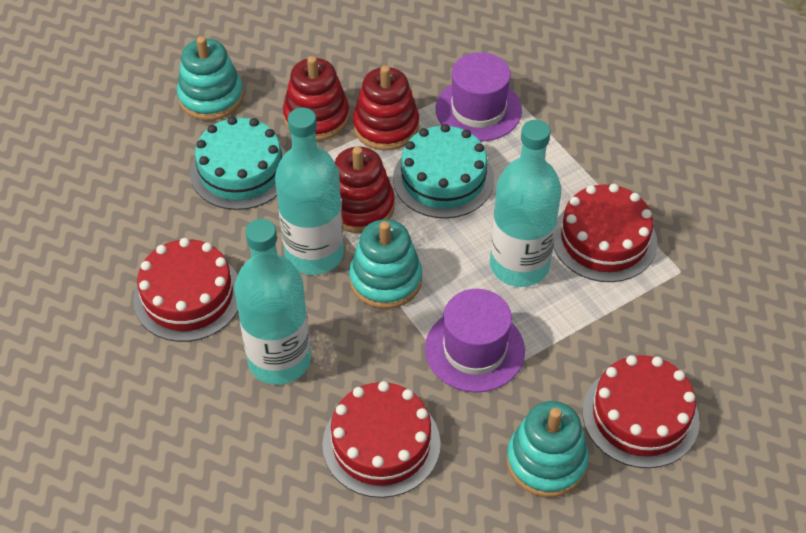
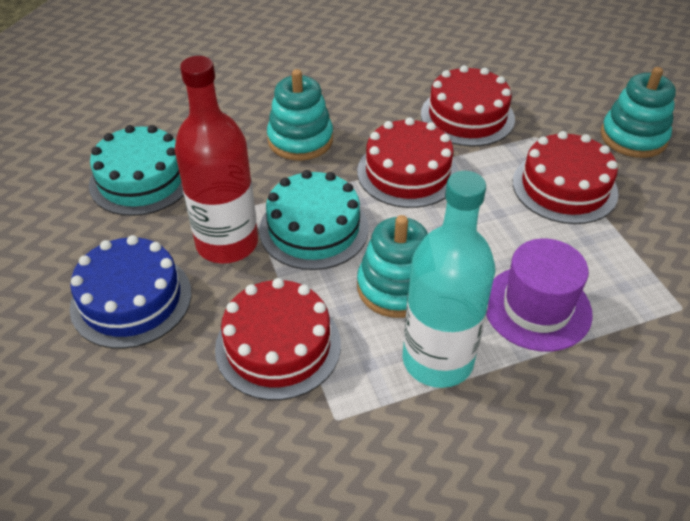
blue cake: 0 -> 1
purple hat: 2 -> 1
red bottle: 0 -> 1
red stacking toy: 3 -> 0
turquoise bottle: 3 -> 1

